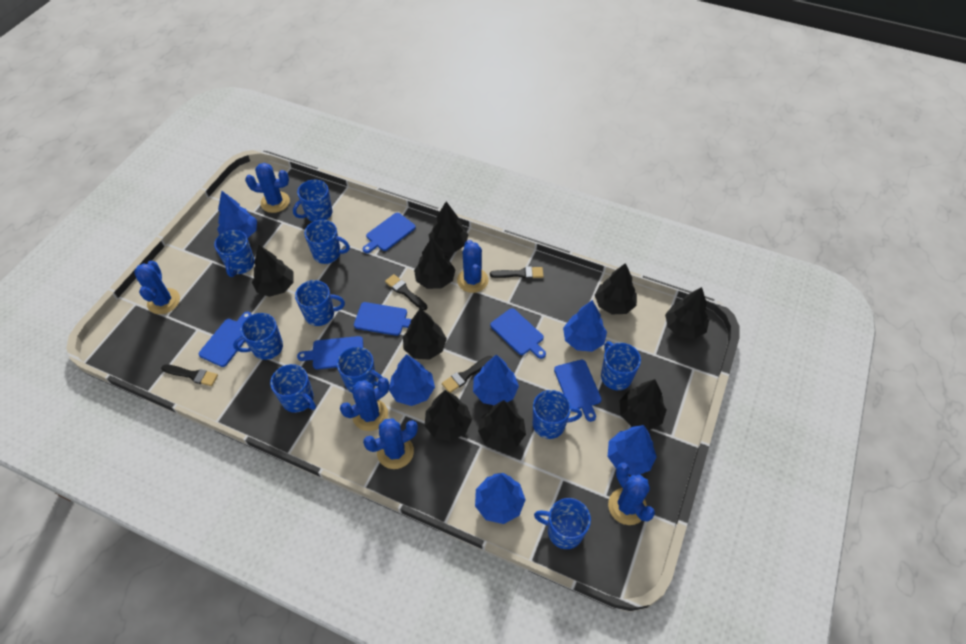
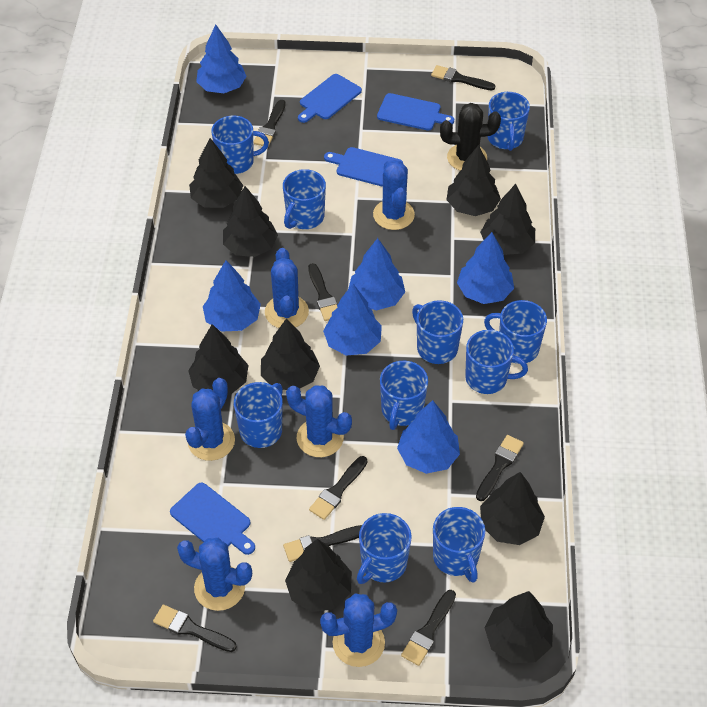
black brush: 4 -> 8
black cactus: 0 -> 1
blue cutting board: 6 -> 4

